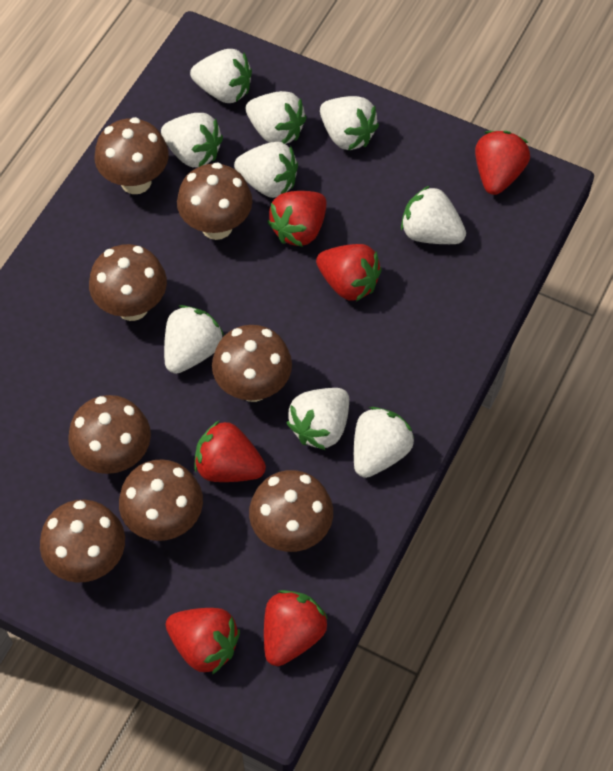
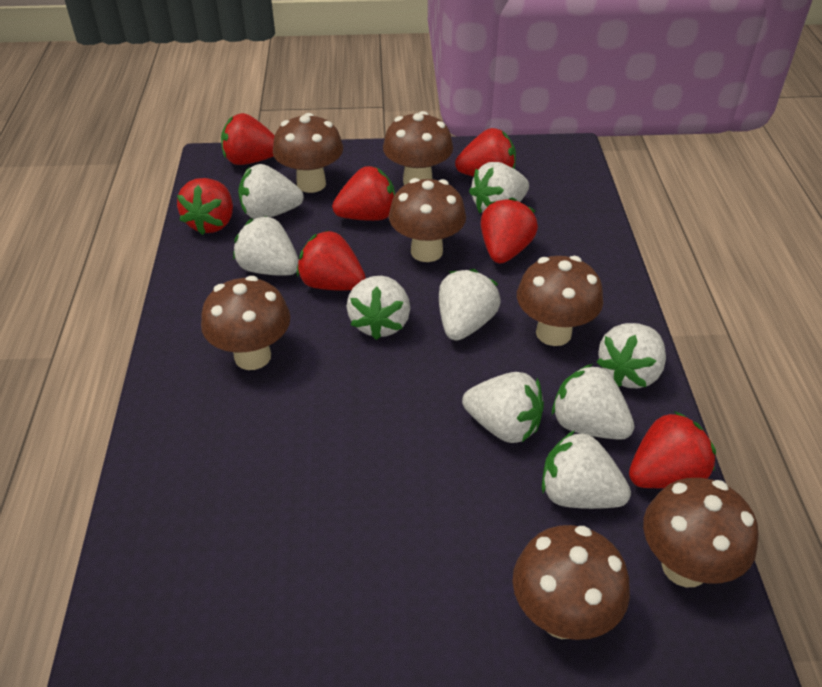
brown mushroom: 8 -> 7
red strawberry: 6 -> 7

